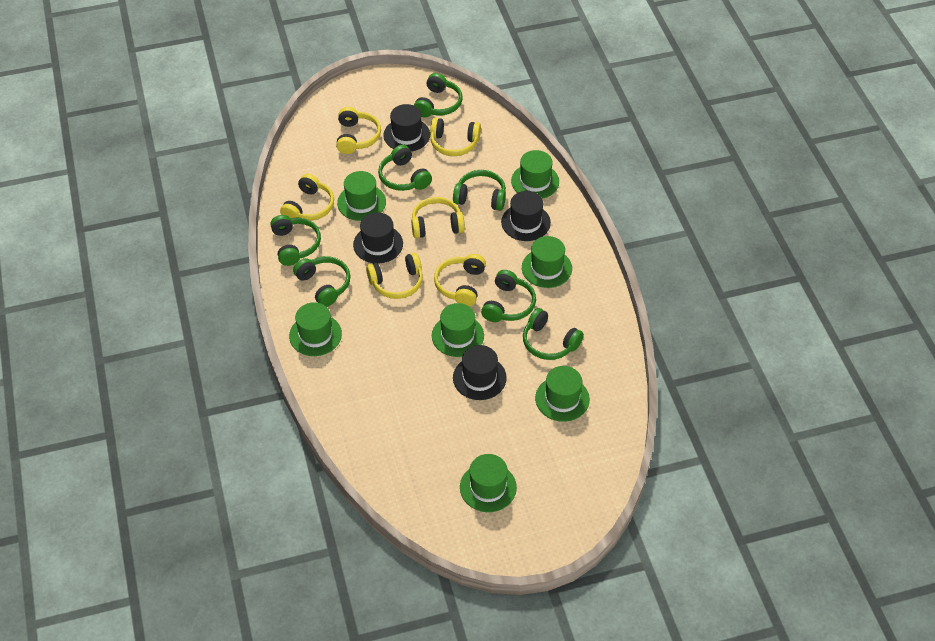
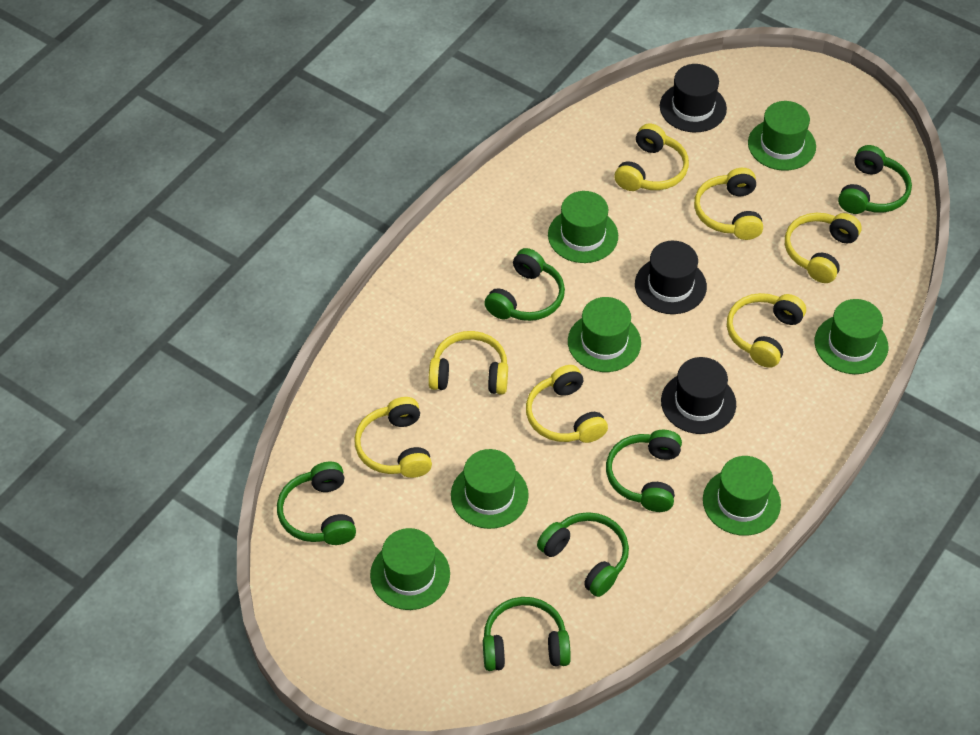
black hat: 4 -> 3
green headphones: 7 -> 6
yellow headphones: 6 -> 7

